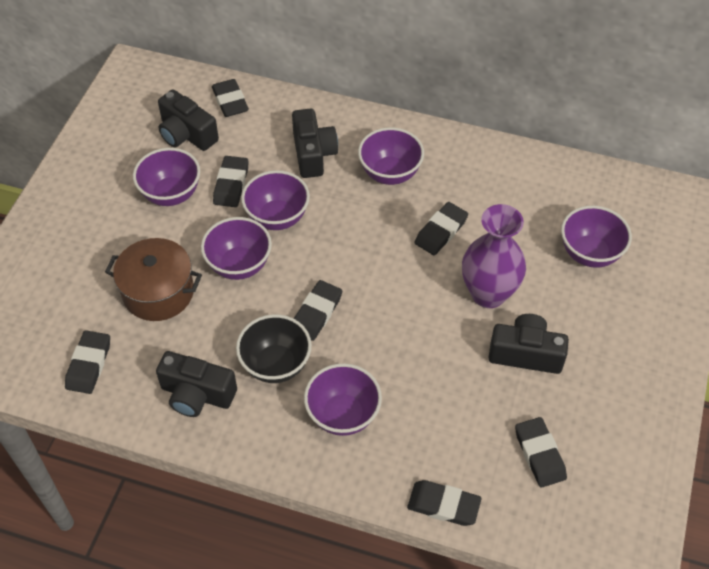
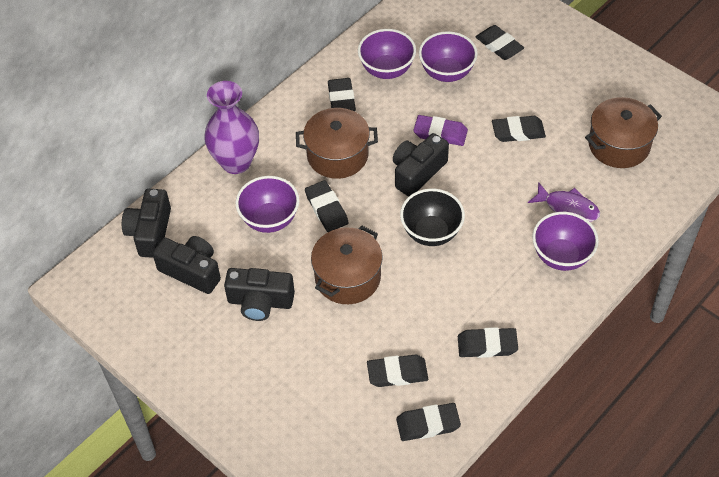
brown pot: 1 -> 3
purple bowl: 6 -> 4
purple eraser: 0 -> 1
purple fish: 0 -> 1

